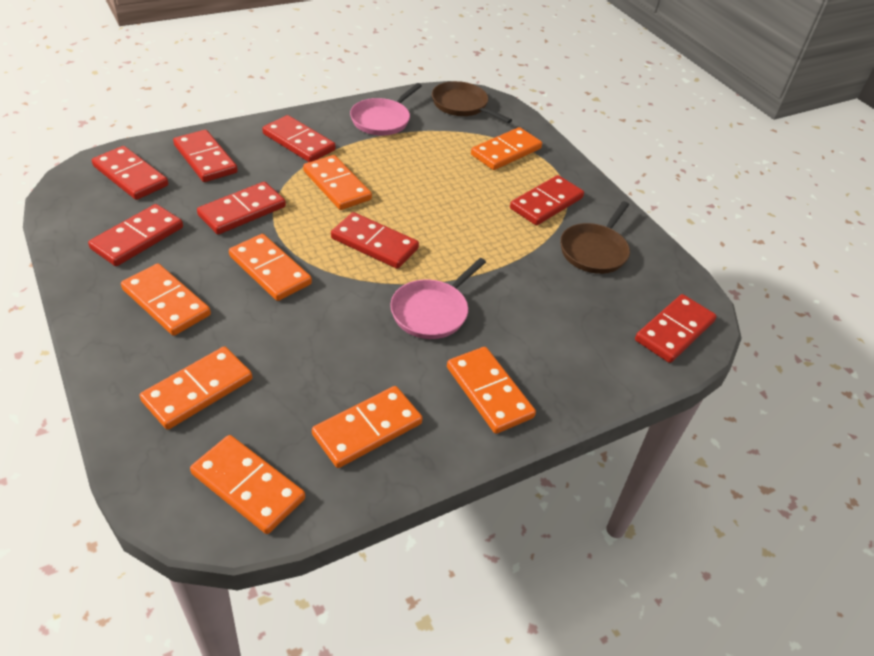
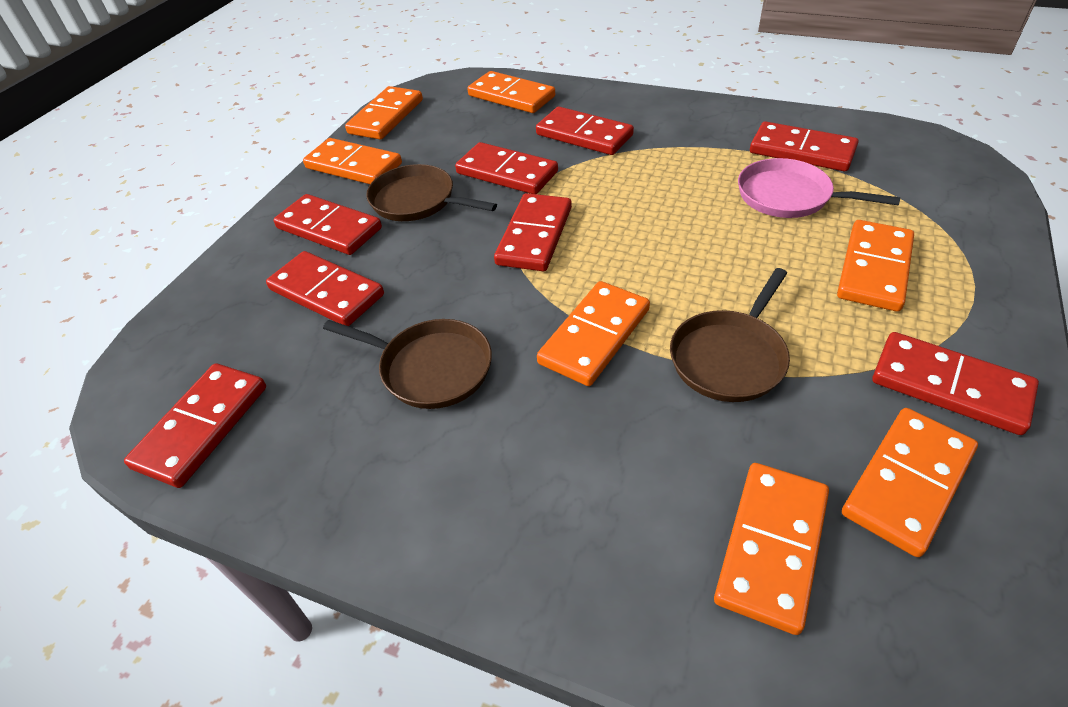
brown pan: 2 -> 3
orange domino: 8 -> 7
pink pan: 2 -> 1

